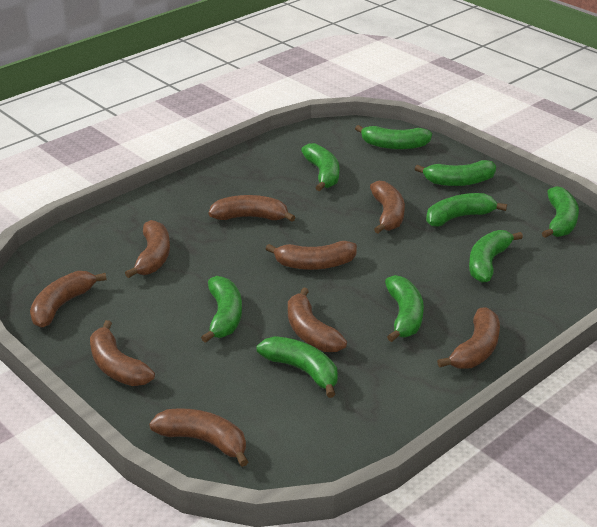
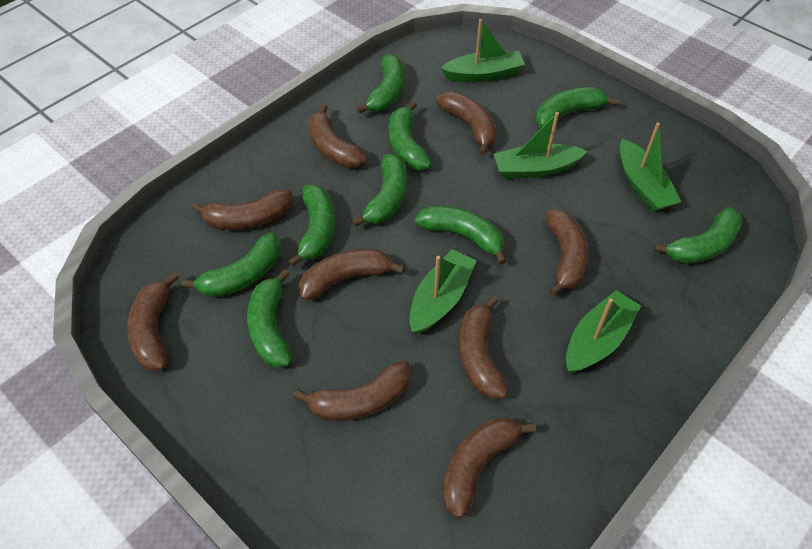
green boat: 0 -> 5

